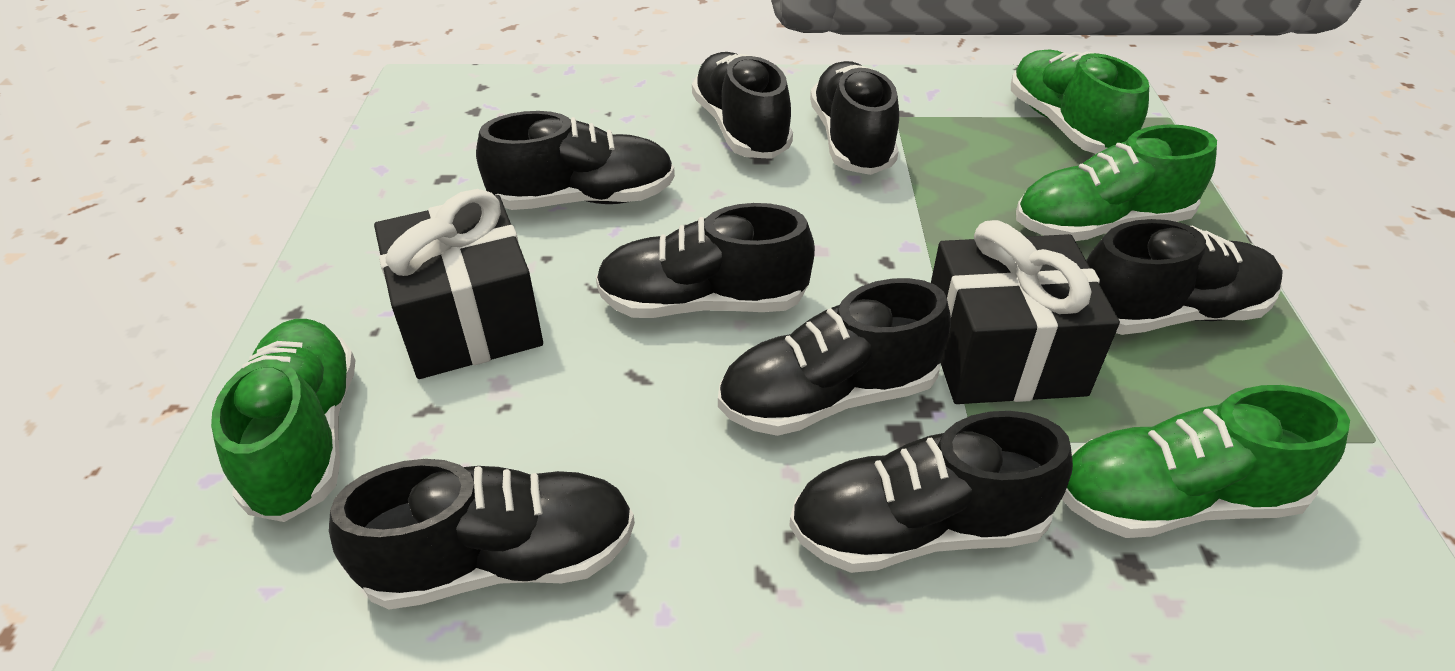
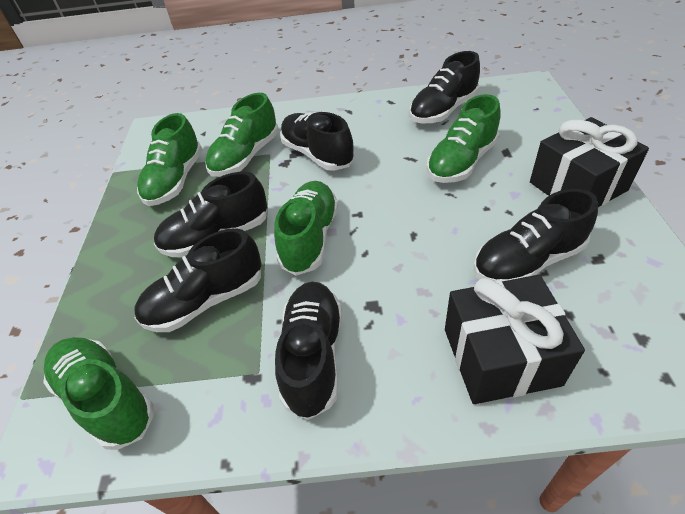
black shoe: 8 -> 6
green shoe: 4 -> 5

